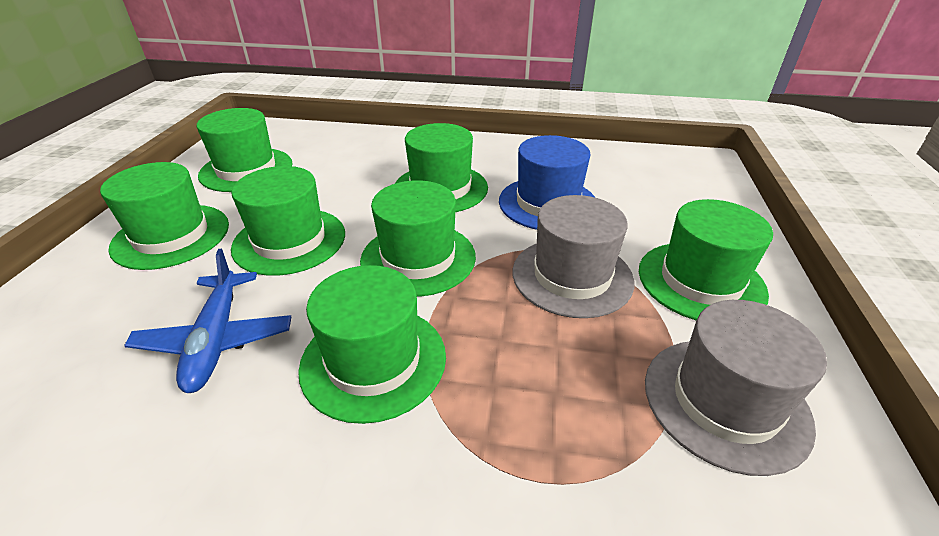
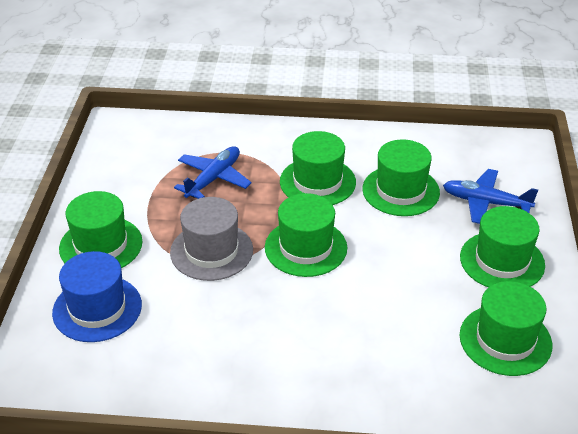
blue plane: 1 -> 2
green hat: 7 -> 6
grey hat: 2 -> 1

